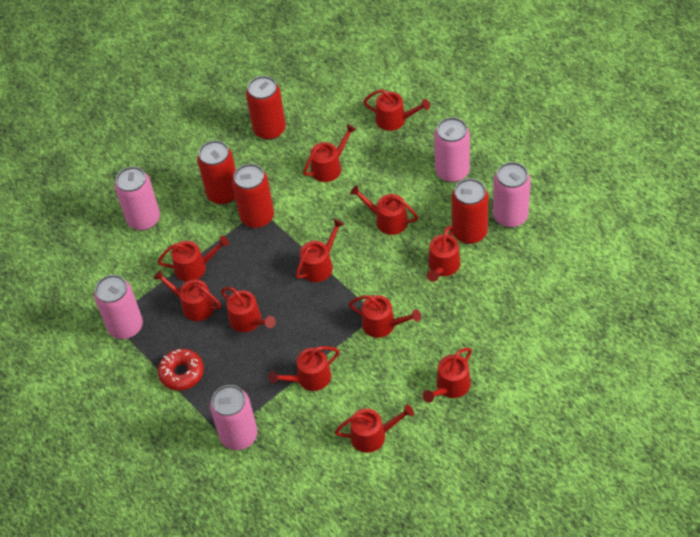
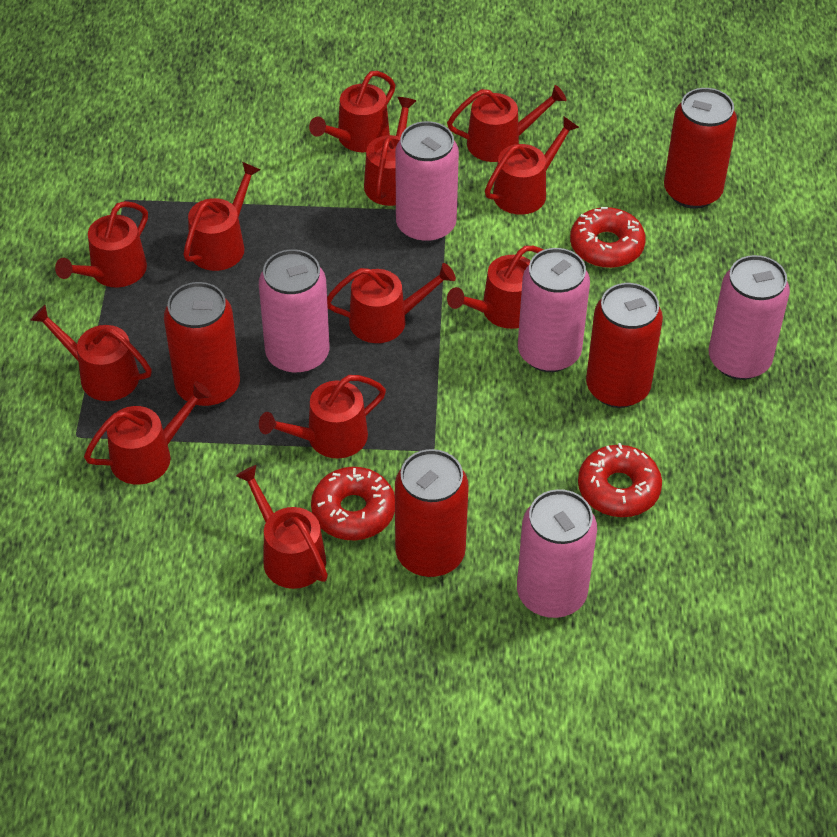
red donut: 1 -> 3

